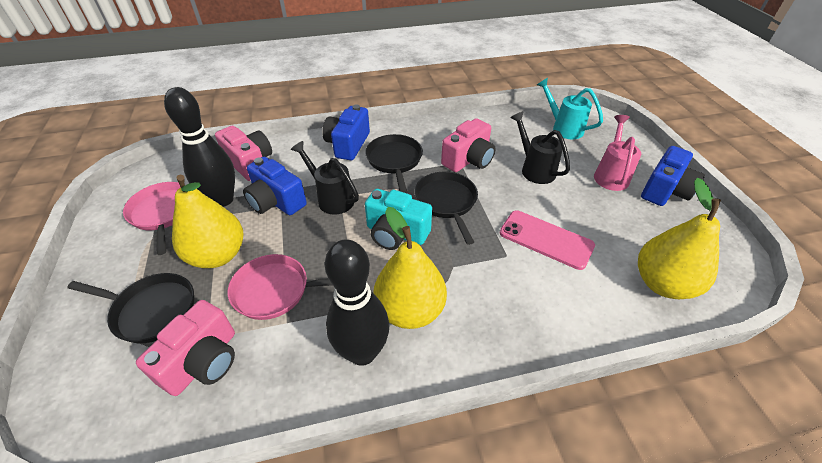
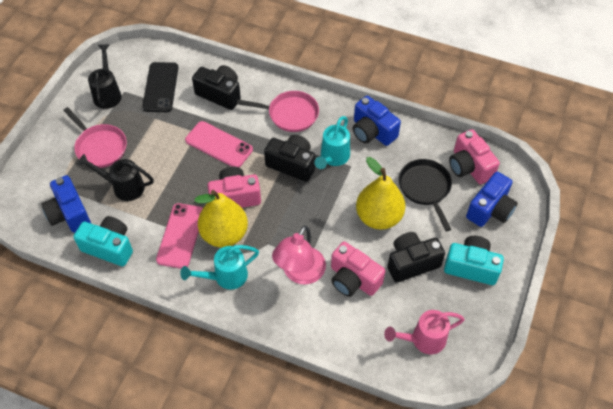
black bowling pin: 2 -> 0
black camera: 0 -> 3
black pan: 3 -> 1
black phone: 0 -> 1
pink lamp: 0 -> 1
pink phone: 1 -> 2
turquoise camera: 1 -> 2
turquoise watering can: 1 -> 2
yellow pear: 3 -> 2

